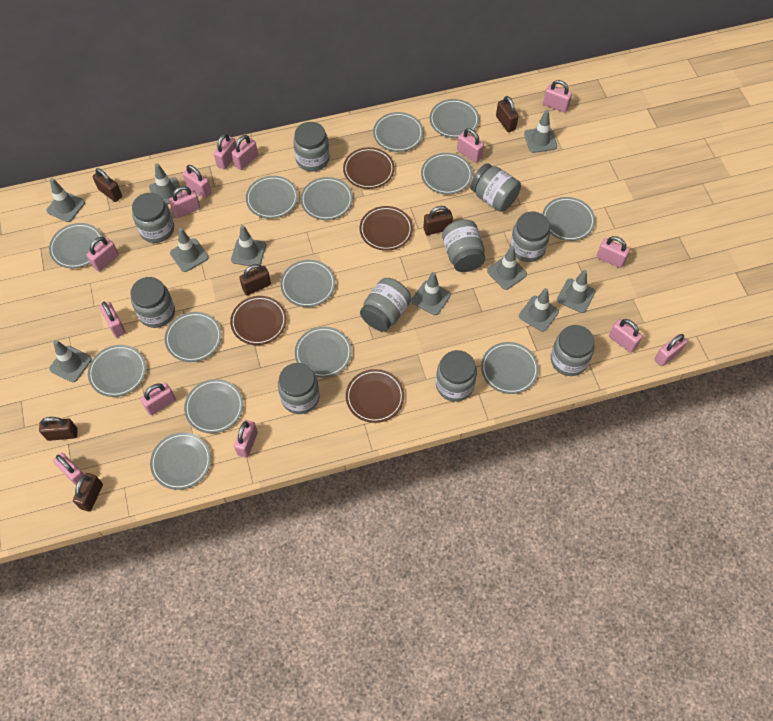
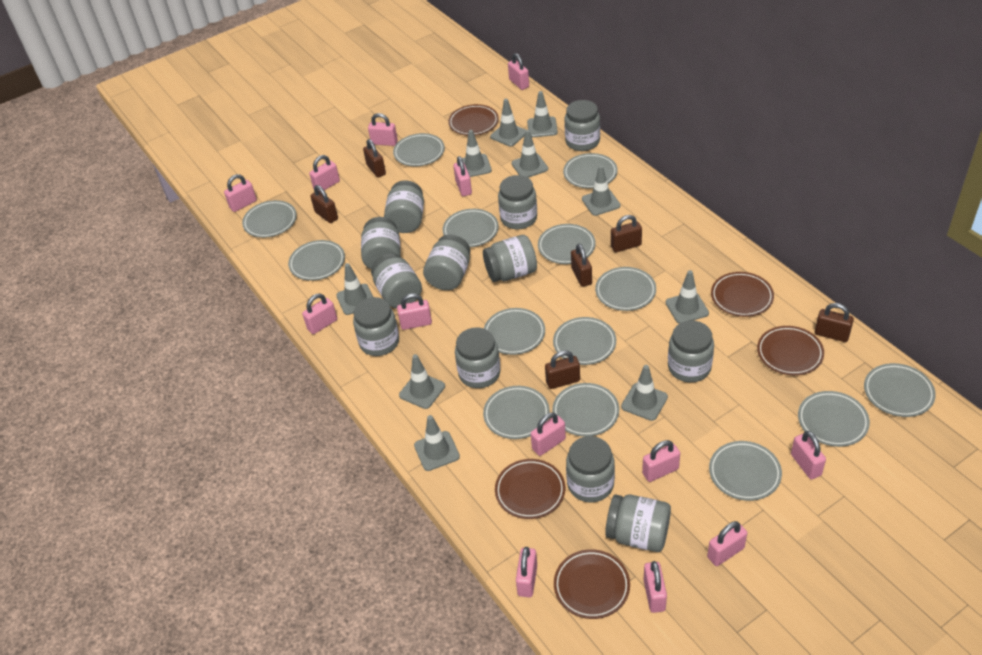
brown plate: 4 -> 5
grey jar: 10 -> 12
pink padlock: 14 -> 13

